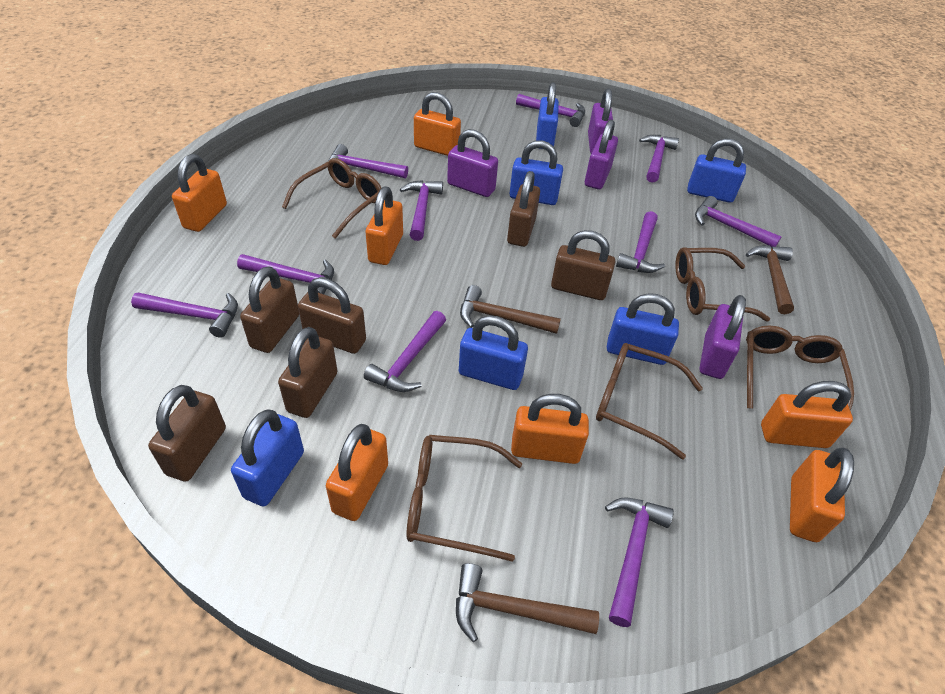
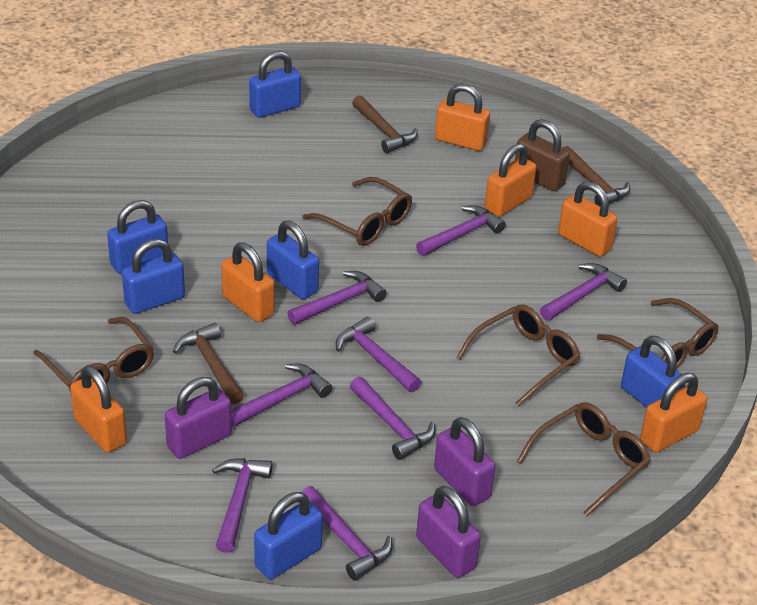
brown padlock: 6 -> 1
orange padlock: 7 -> 6
purple hammer: 10 -> 8
purple padlock: 4 -> 3

